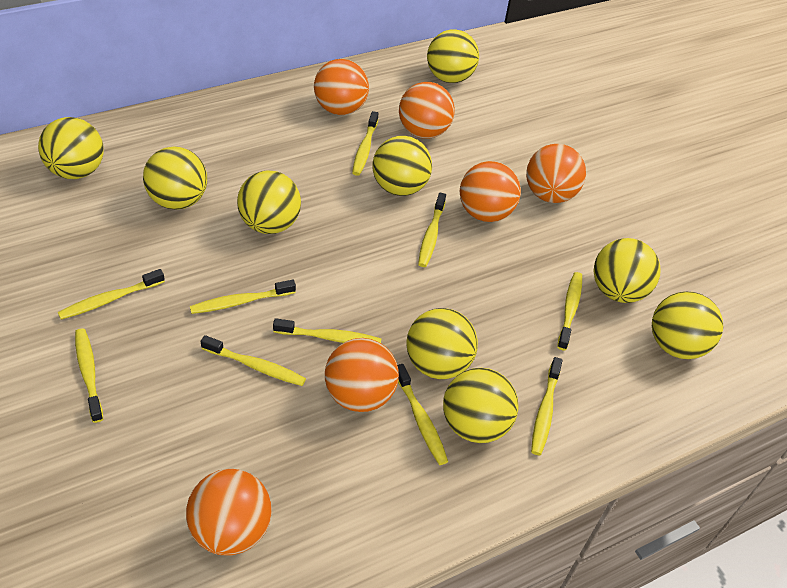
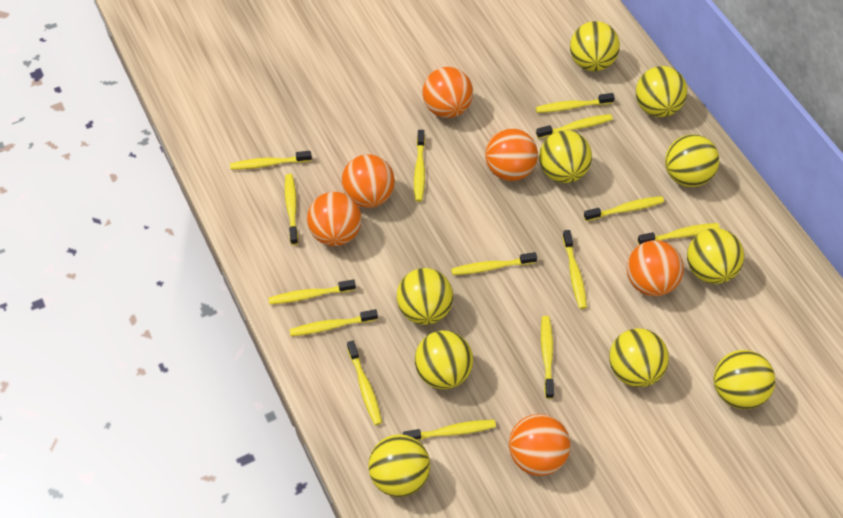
yellow ball: 9 -> 10
yellow toothbrush: 10 -> 14

